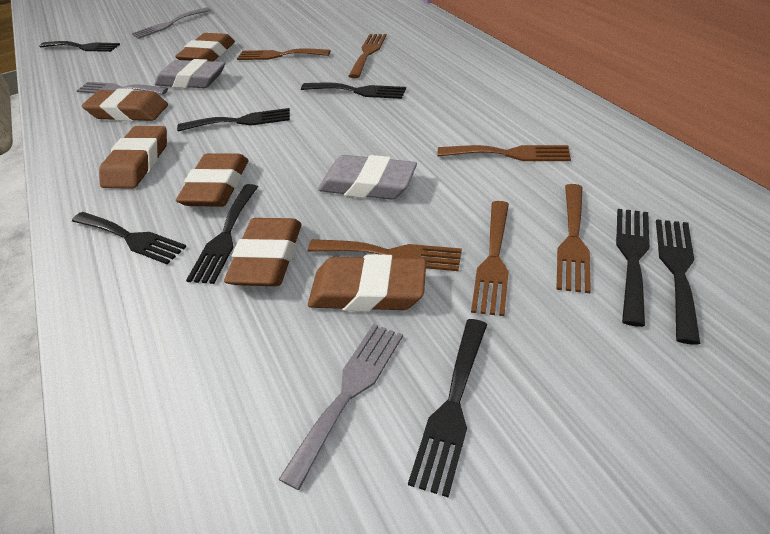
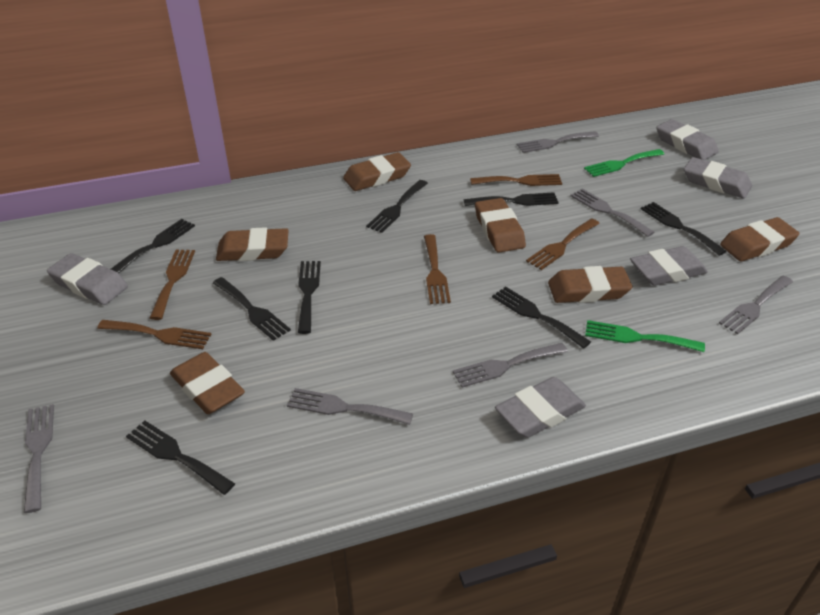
brown fork: 6 -> 5
green fork: 0 -> 2
grey eraser: 2 -> 5
grey fork: 3 -> 6

